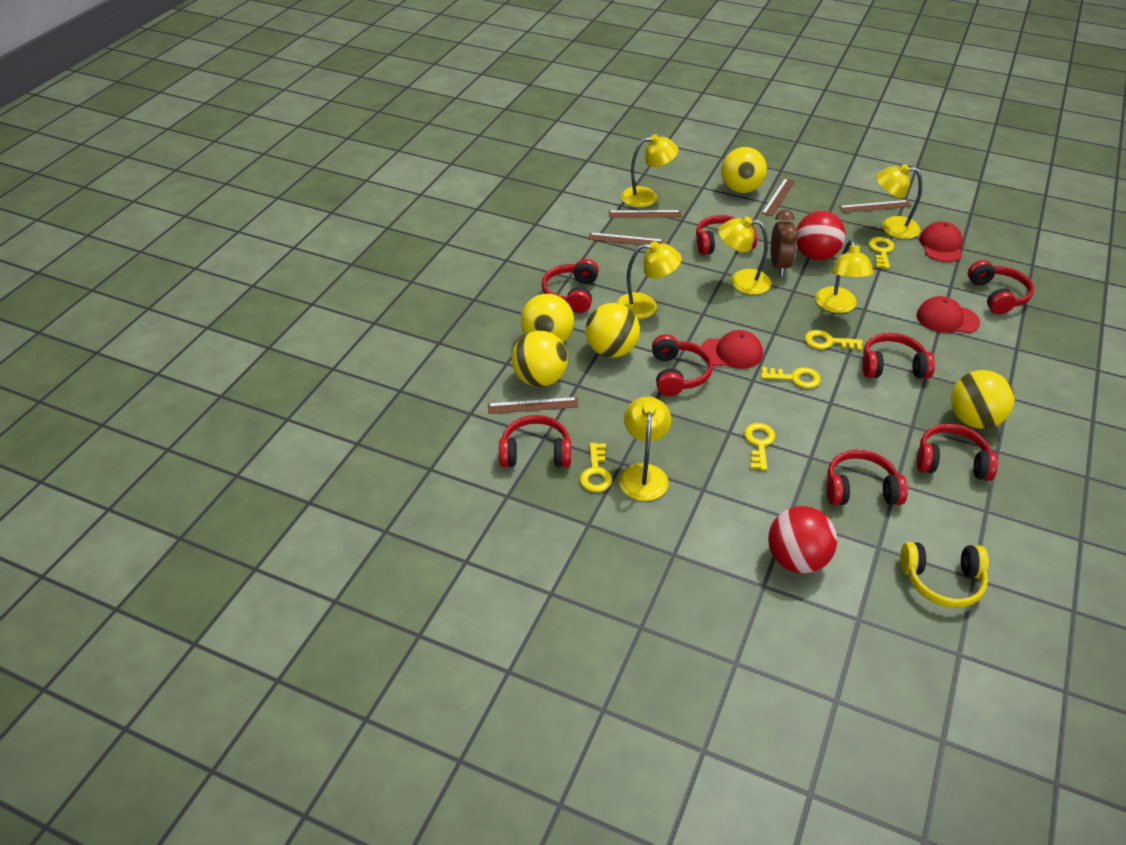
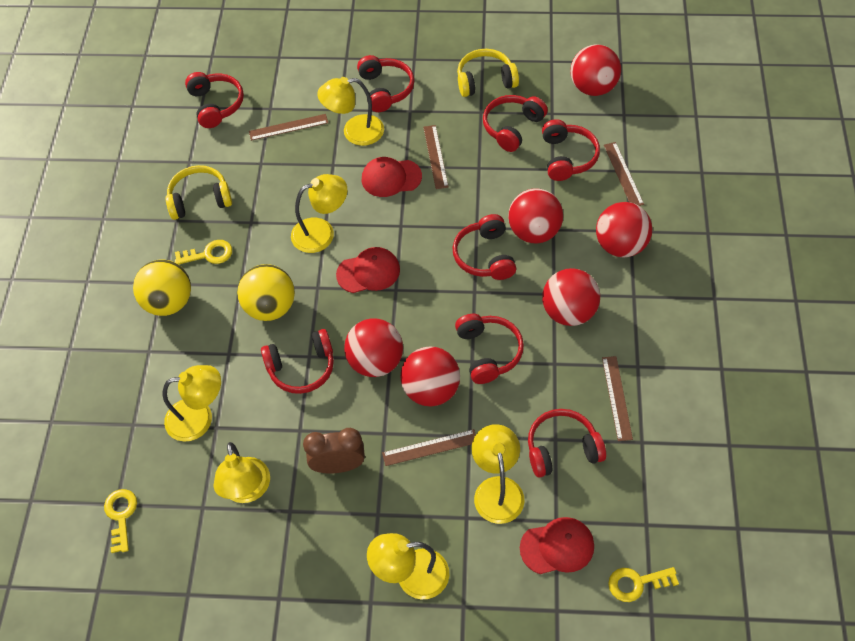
red ball: 2 -> 6
yellow ball: 5 -> 2
yellow headphones: 1 -> 2
yellow key: 5 -> 3

